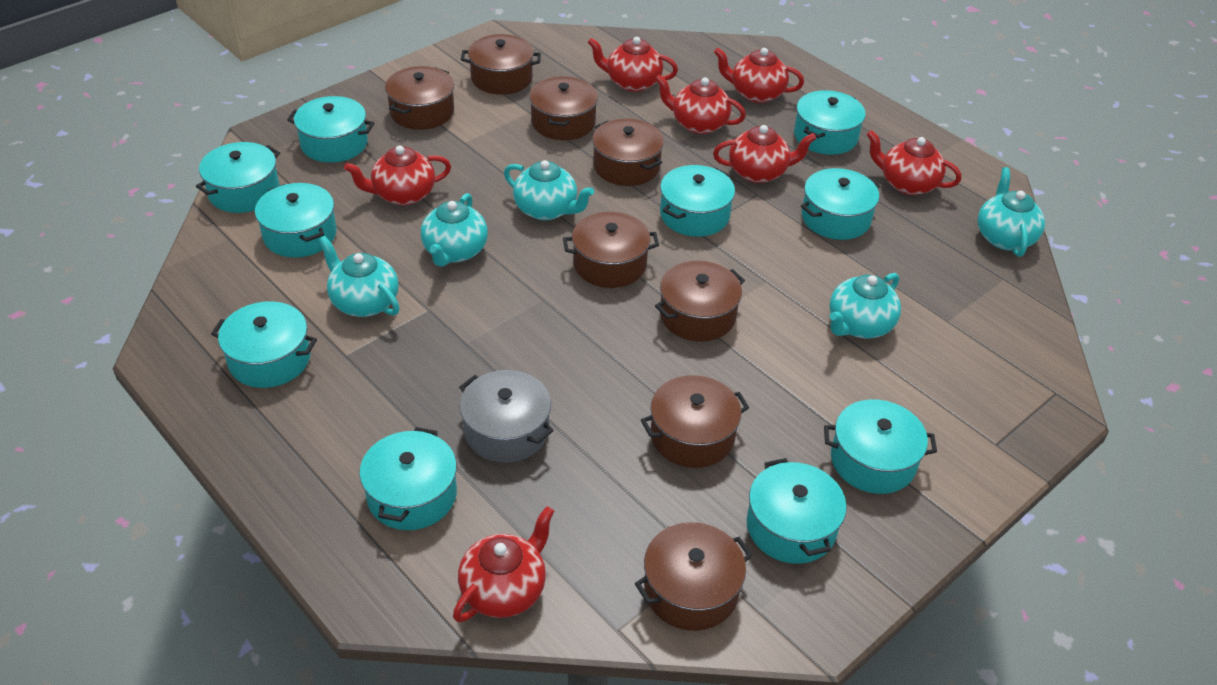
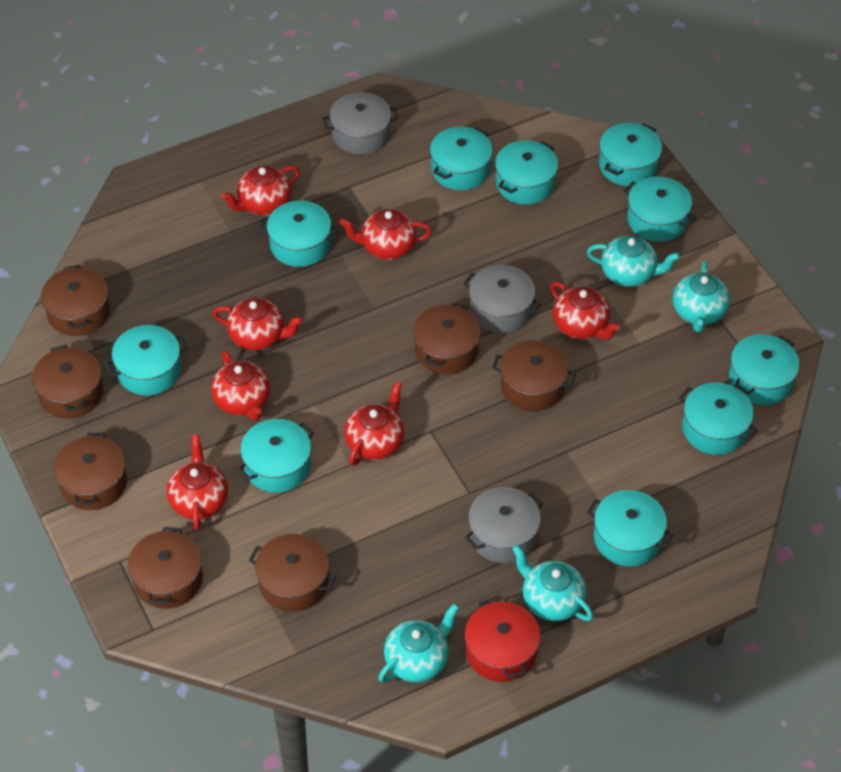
brown pot: 8 -> 7
grey pot: 1 -> 3
red pot: 0 -> 1
turquoise teapot: 5 -> 4

